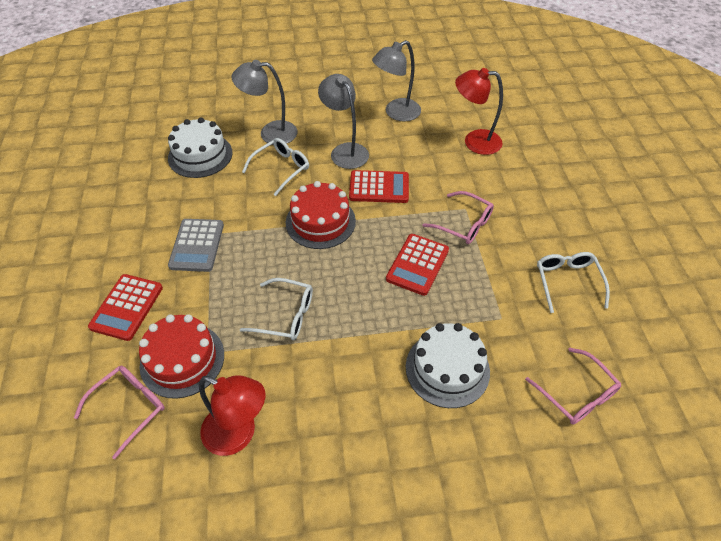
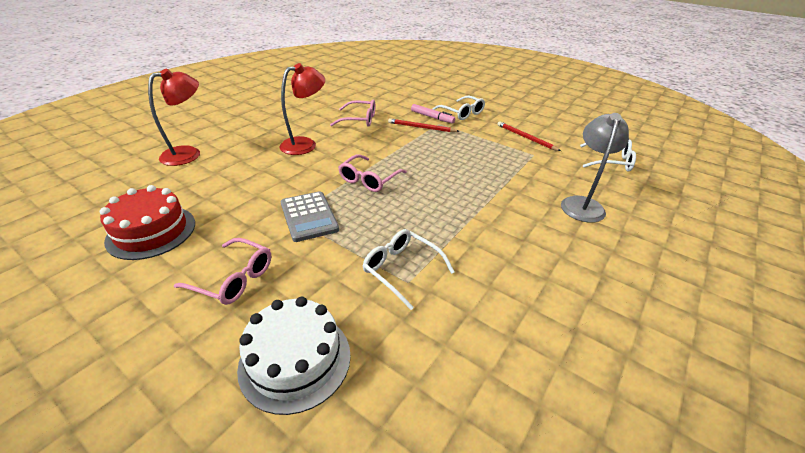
grey lamp: 3 -> 1
pink marker: 0 -> 1
red cake: 2 -> 1
red calculator: 3 -> 0
red pencil: 0 -> 2
white cake: 2 -> 1

